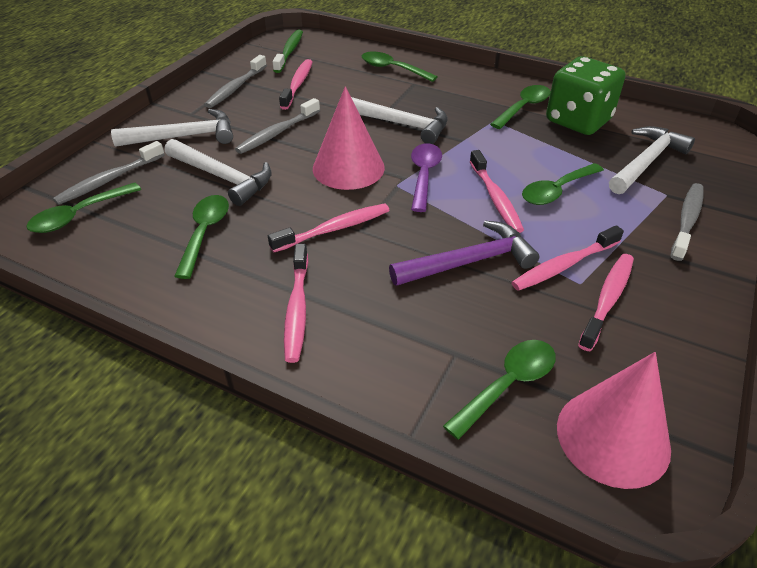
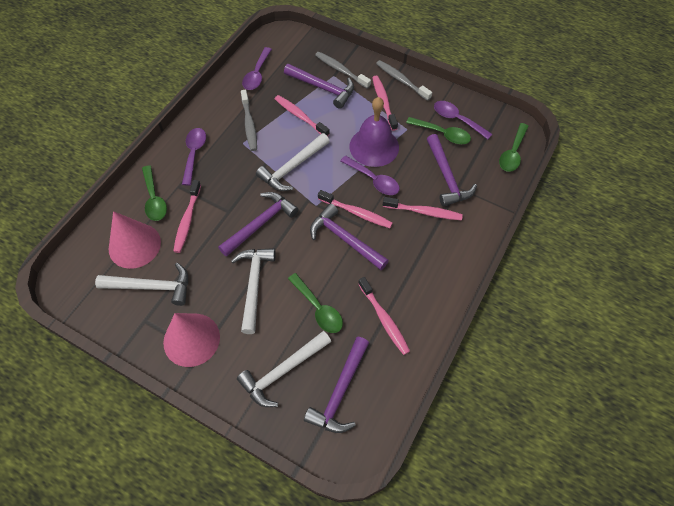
green dice: 1 -> 0
green spoon: 6 -> 4
green toothbrush: 1 -> 0
grey toothbrush: 4 -> 3
purple bell: 0 -> 1
purple hammer: 1 -> 5
purple spoon: 1 -> 4

